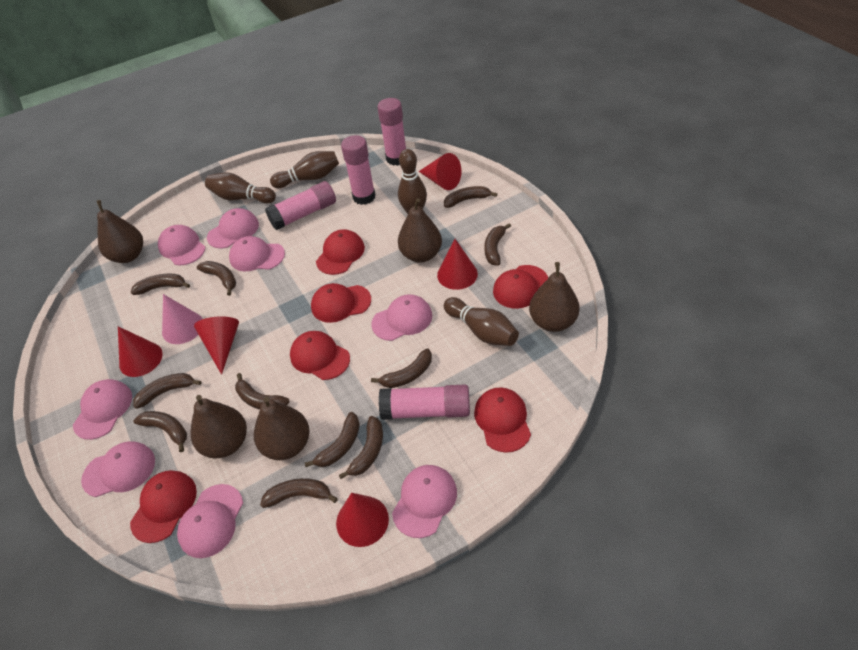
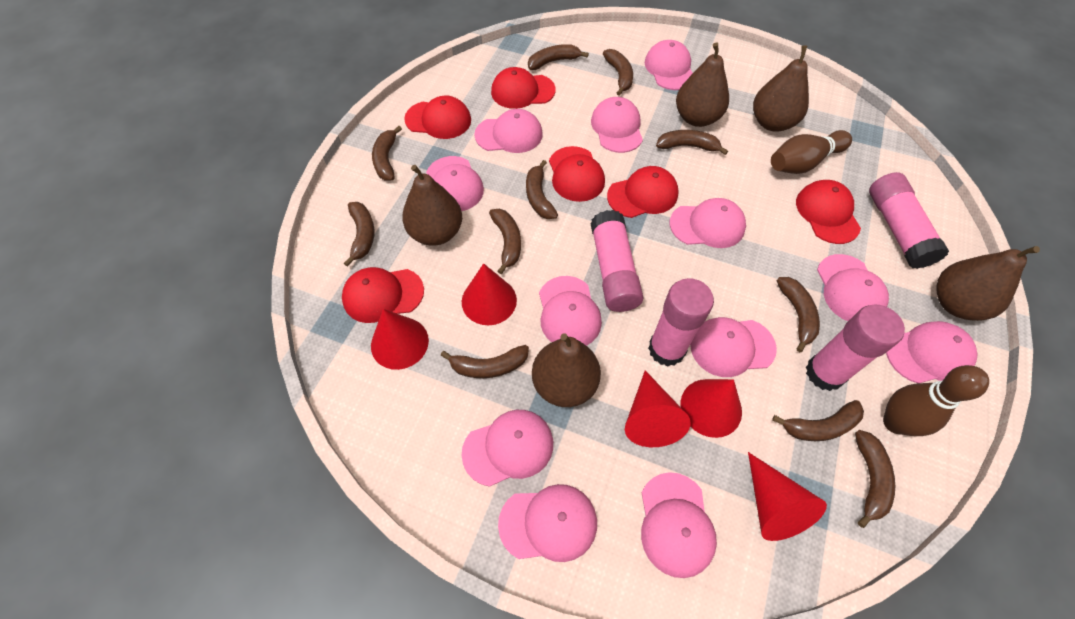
brown bowling pin: 4 -> 2
pink cap: 8 -> 12
pink cone: 1 -> 0

